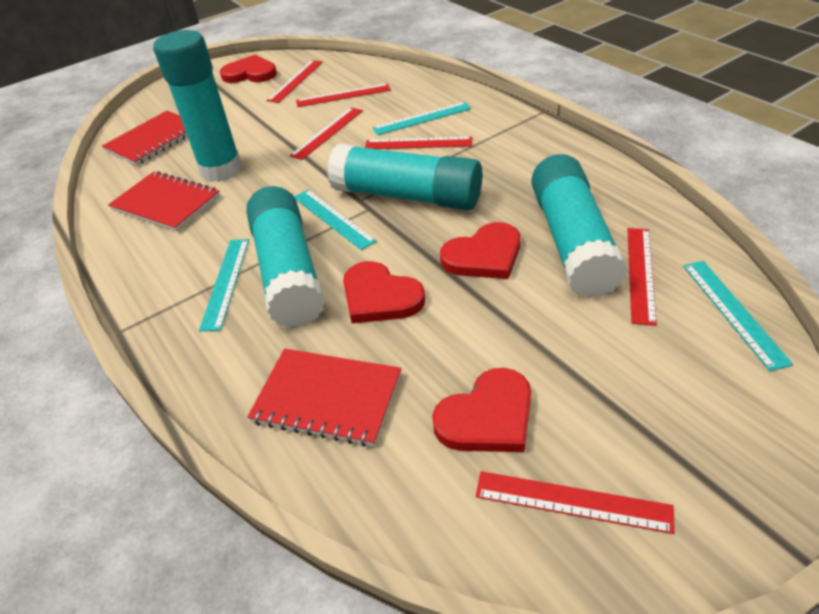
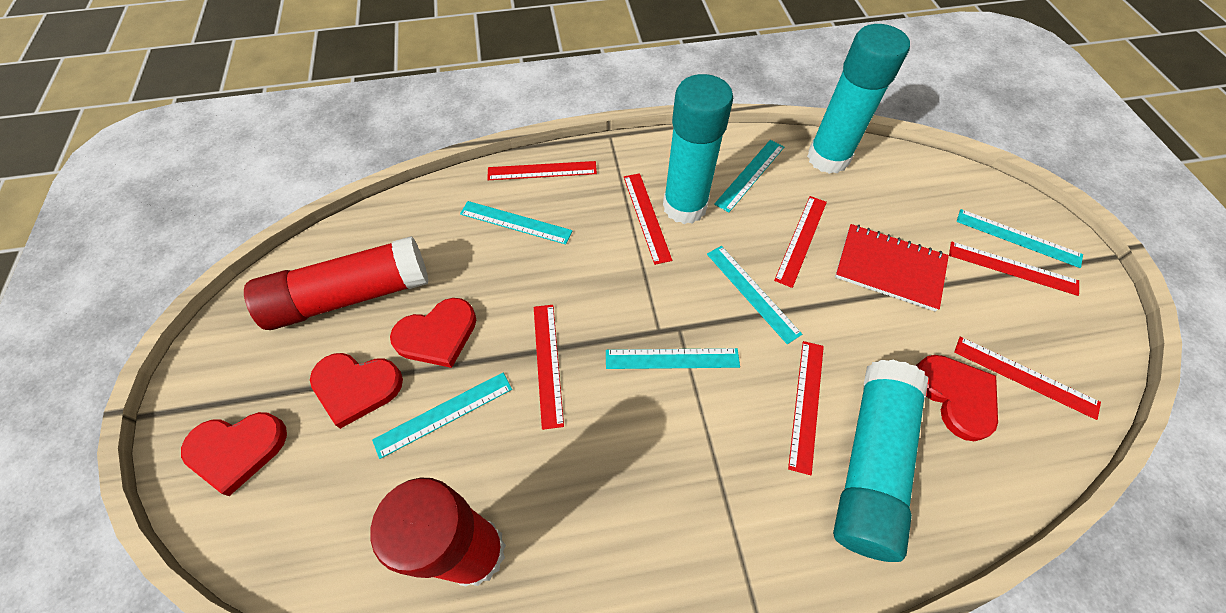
red glue stick: 0 -> 2
red notebook: 3 -> 1
red ruler: 6 -> 7
turquoise glue stick: 4 -> 3
turquoise ruler: 4 -> 6

